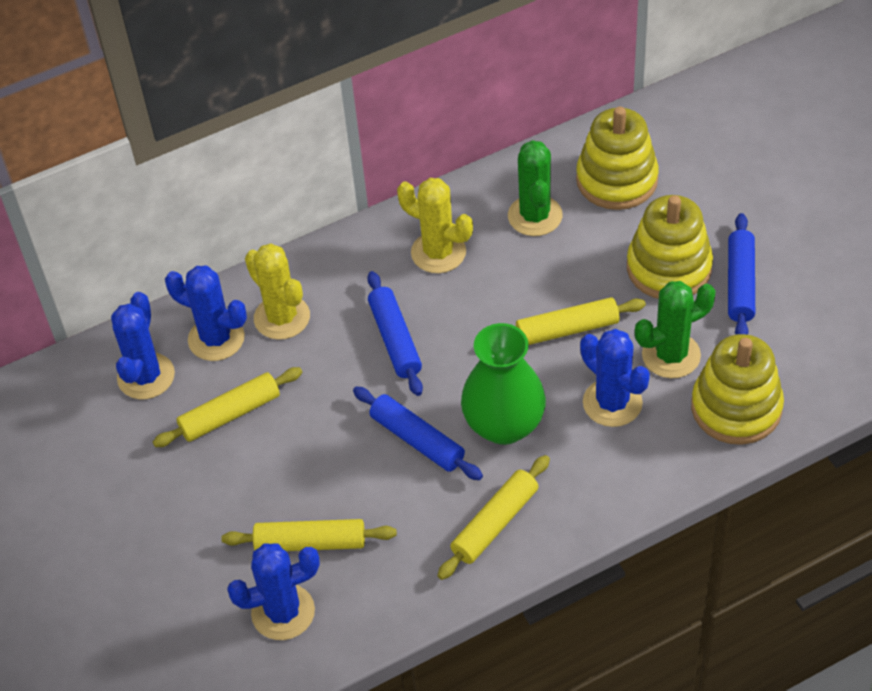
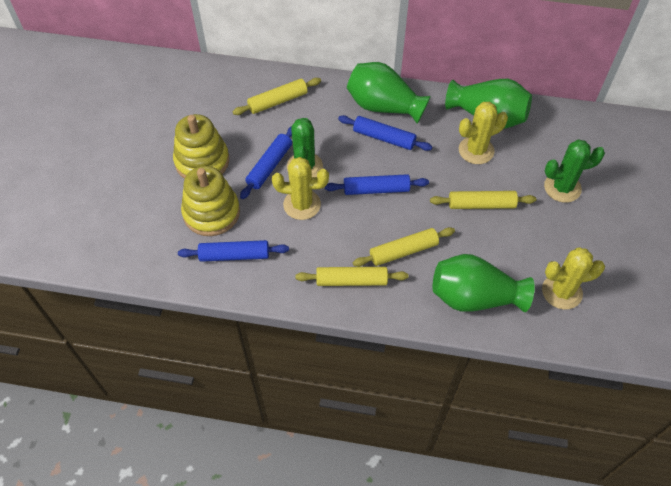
blue cactus: 4 -> 0
blue rolling pin: 3 -> 4
green vase: 1 -> 3
yellow cactus: 2 -> 3
yellow stacking toy: 3 -> 2

